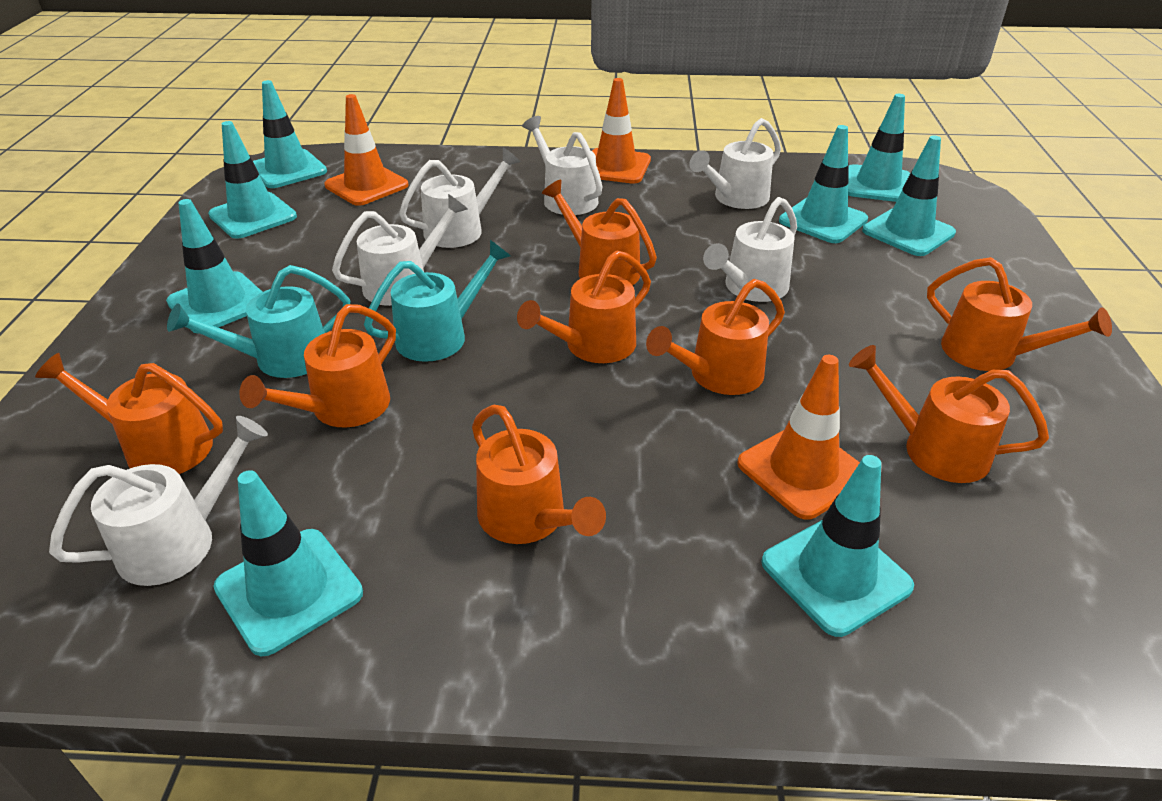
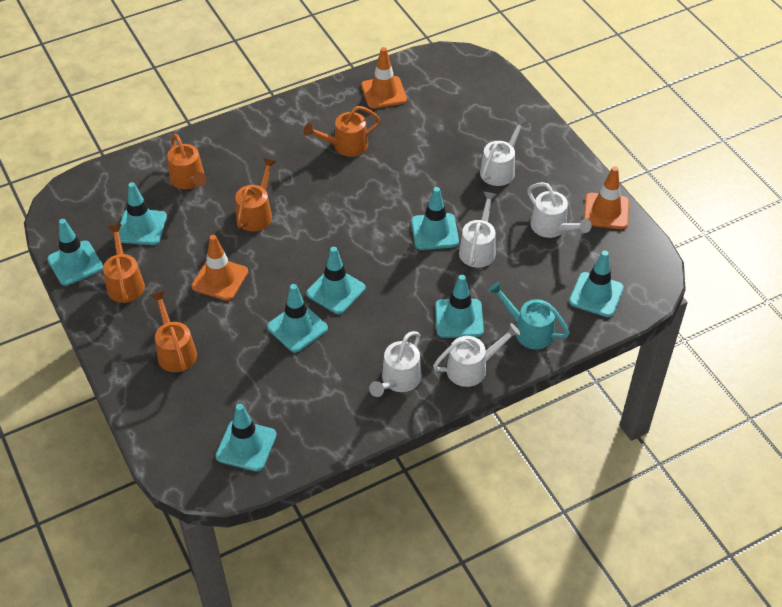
orange watering can: 8 -> 5
turquoise watering can: 2 -> 1
white watering can: 6 -> 5

